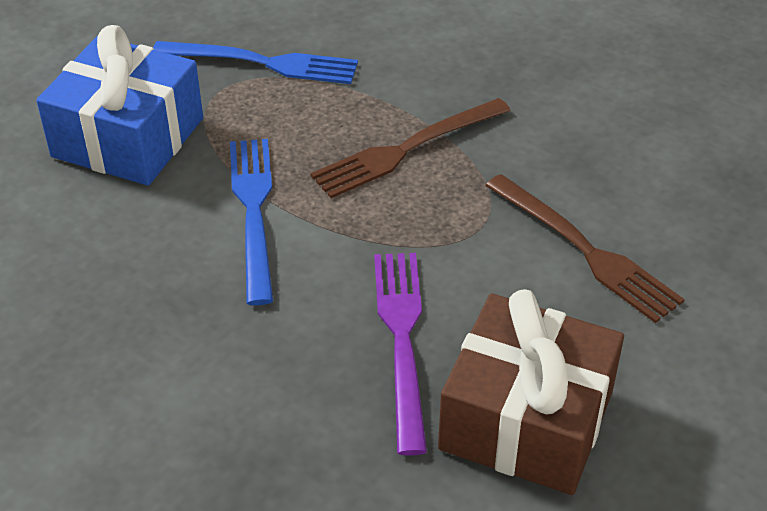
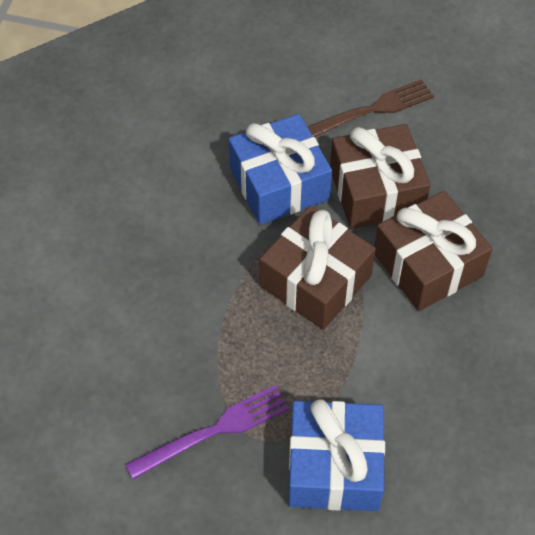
blue fork: 2 -> 0
blue gift: 1 -> 2
brown fork: 2 -> 1
brown gift: 1 -> 3

